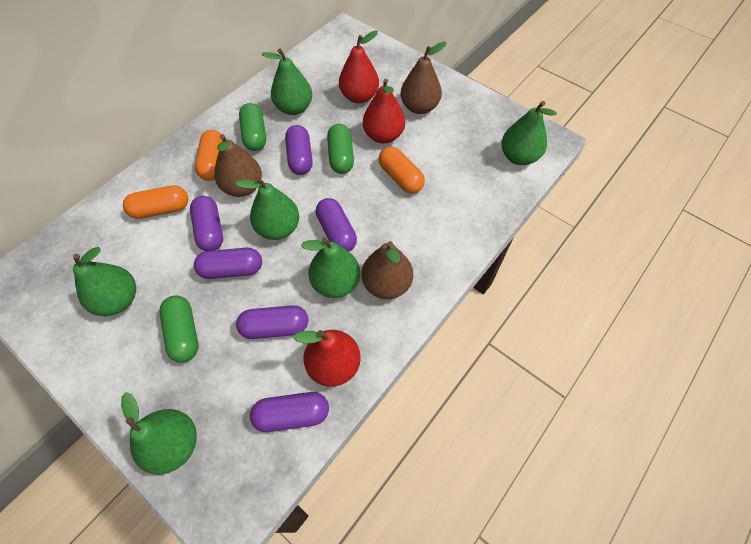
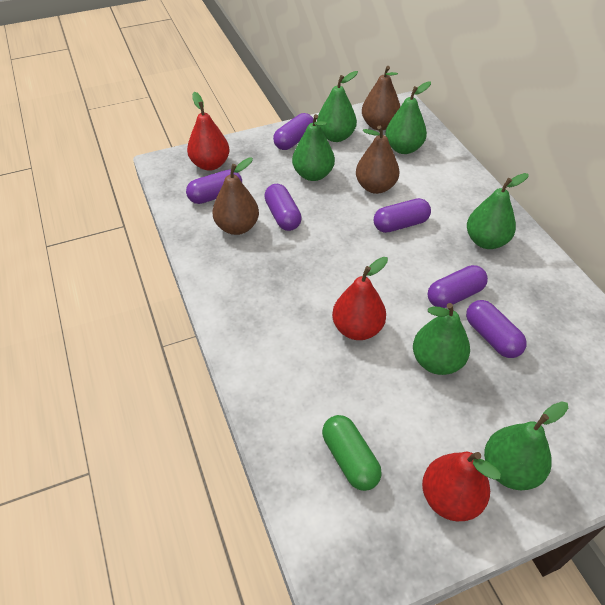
green capsule: 3 -> 1
orange capsule: 3 -> 0

